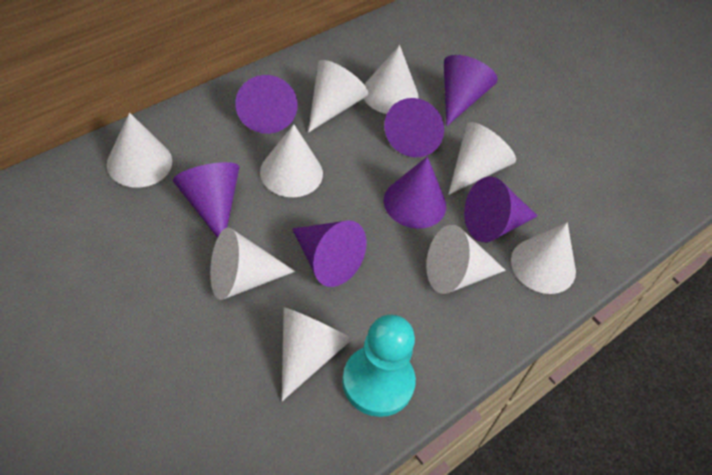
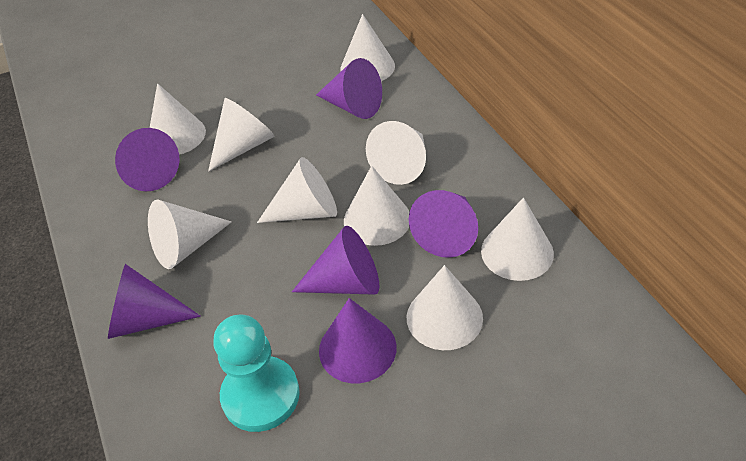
purple cone: 7 -> 6

